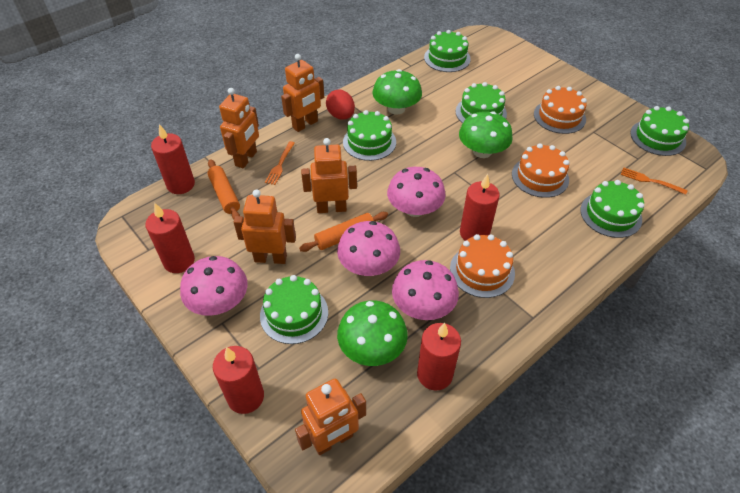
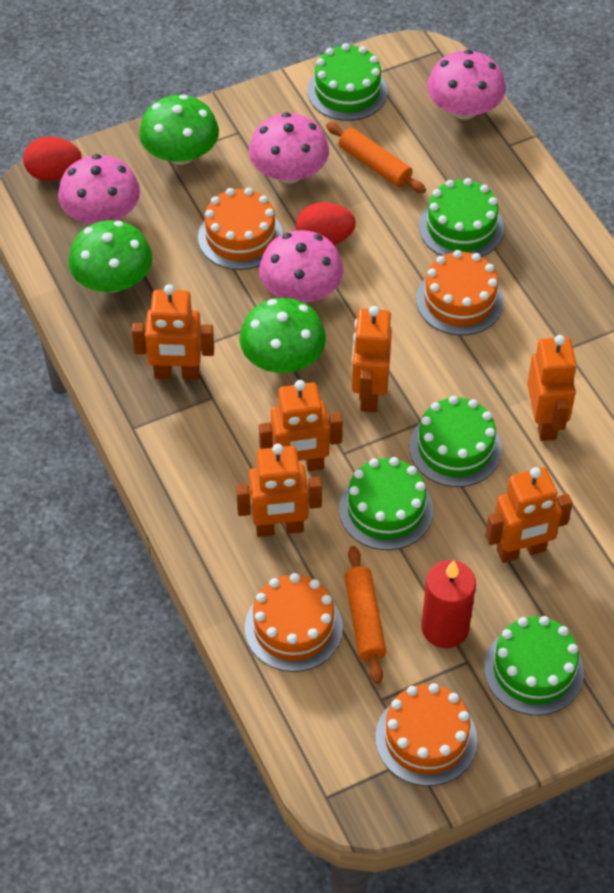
green cake: 6 -> 5
orange cake: 3 -> 4
orange fork: 2 -> 0
orange robot: 5 -> 6
red candle: 5 -> 1
red egg: 1 -> 2

